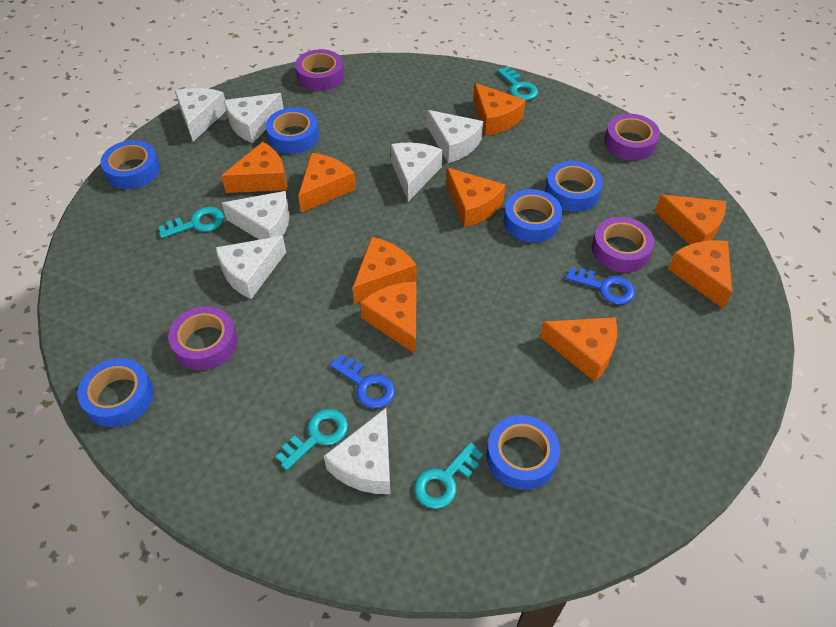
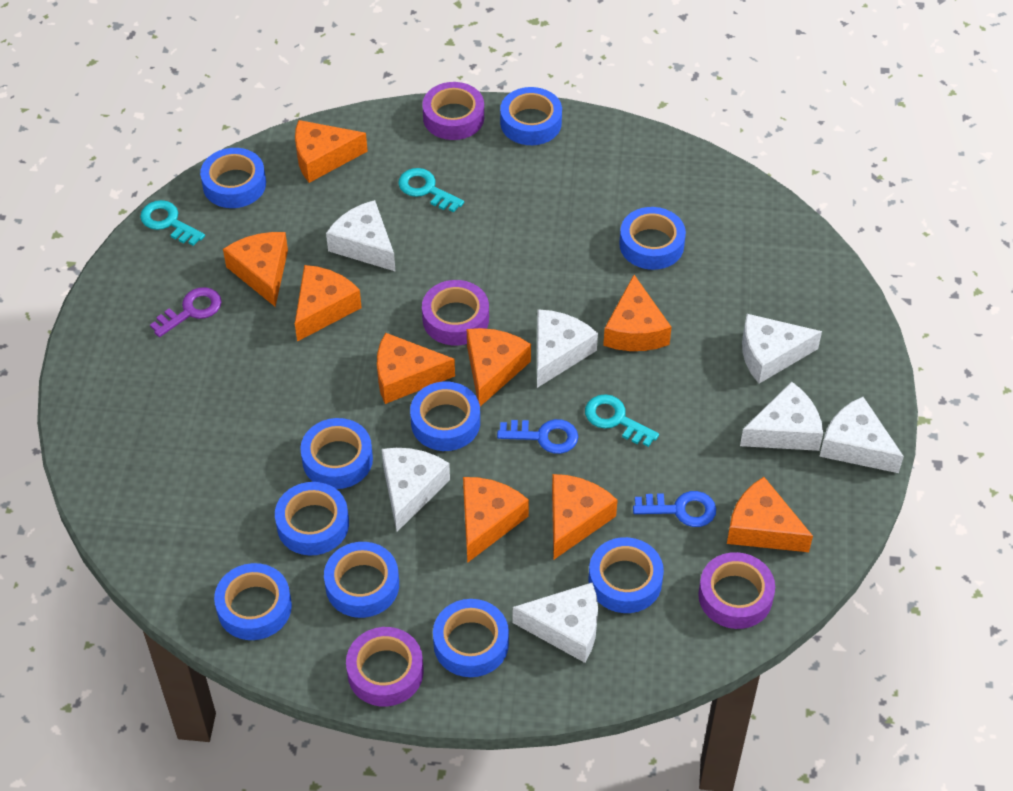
blue tape: 6 -> 10
purple key: 0 -> 1
turquoise key: 4 -> 3

